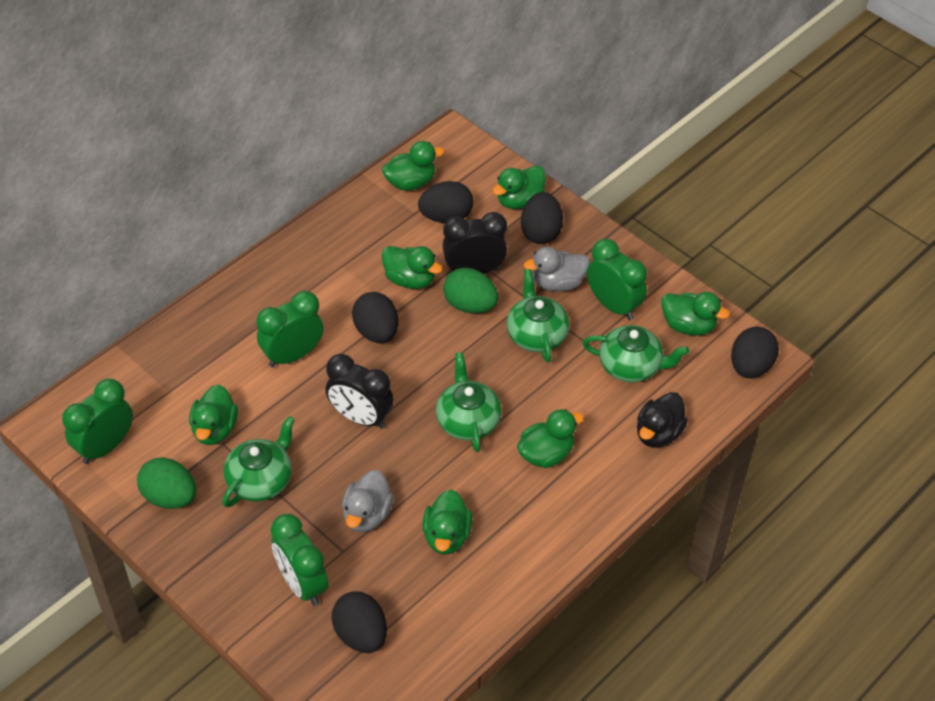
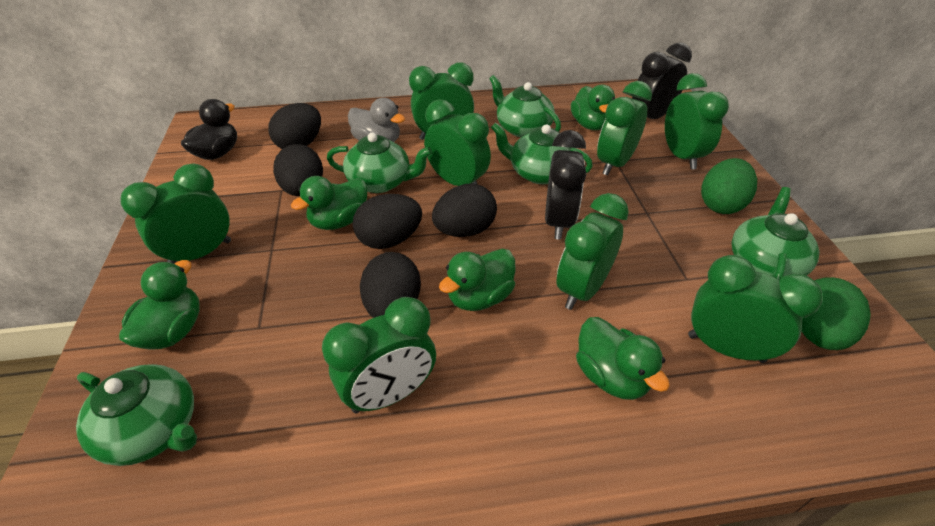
green clock: 4 -> 8
green duck: 7 -> 5
green teapot: 4 -> 5
grey duck: 2 -> 1

